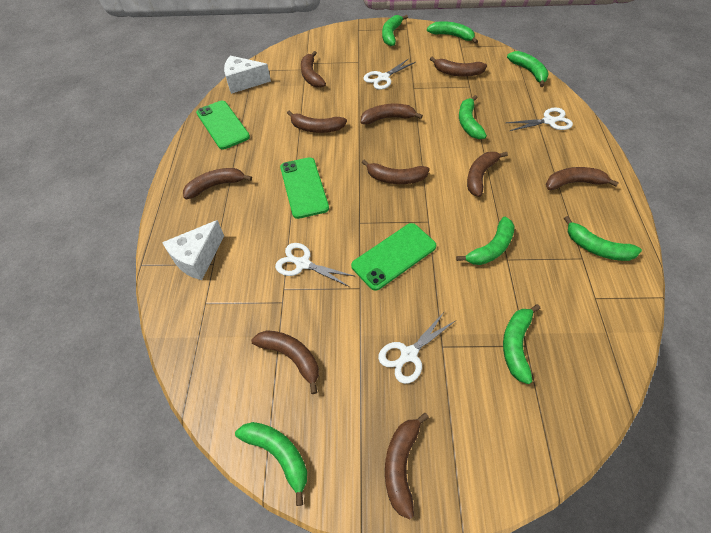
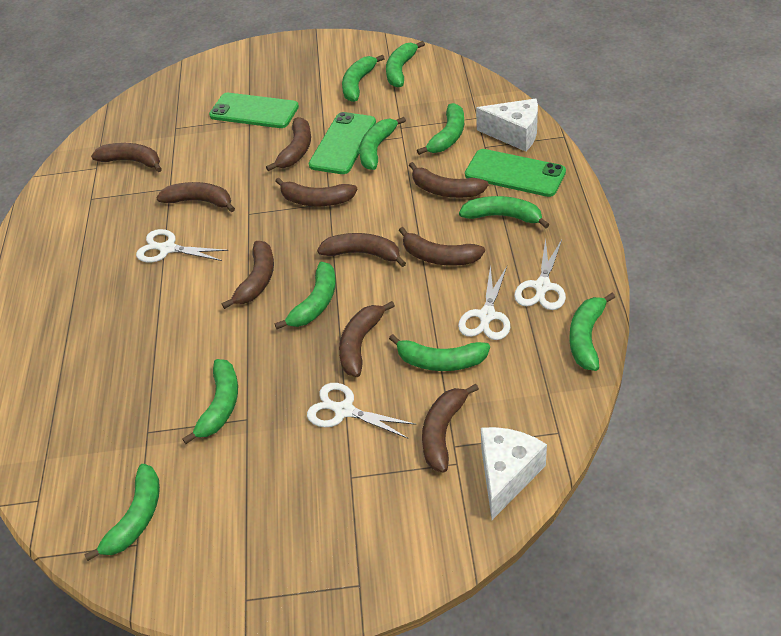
green banana: 8 -> 10

